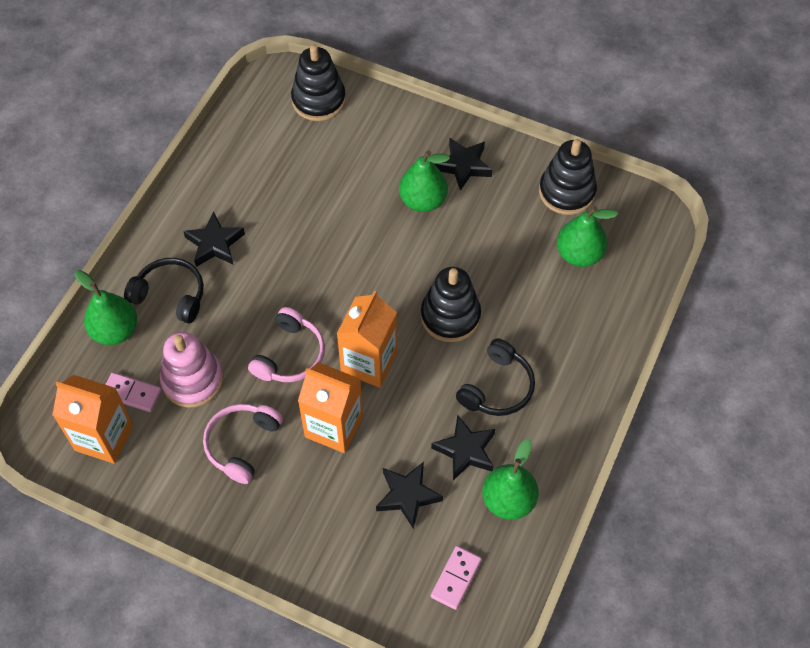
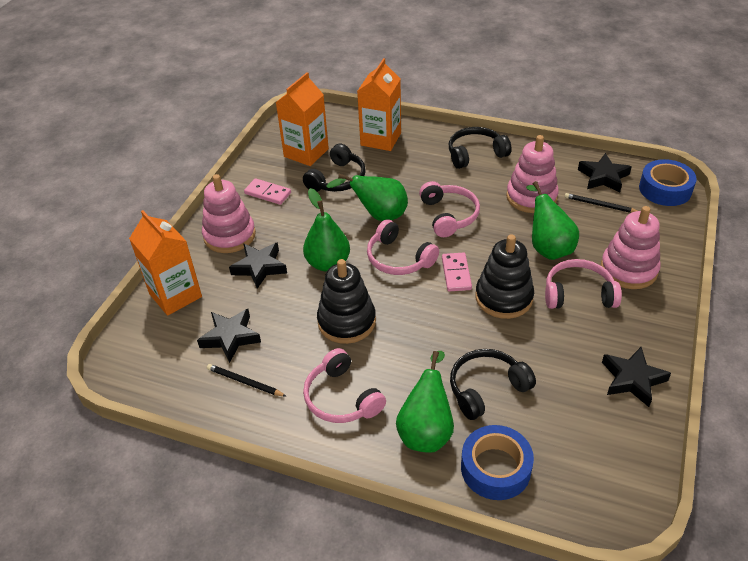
black headphones: 2 -> 3
black pencil: 0 -> 2
black stacking toy: 3 -> 2
blue tape: 0 -> 2
pink headphones: 2 -> 4
pink stacking toy: 1 -> 3

